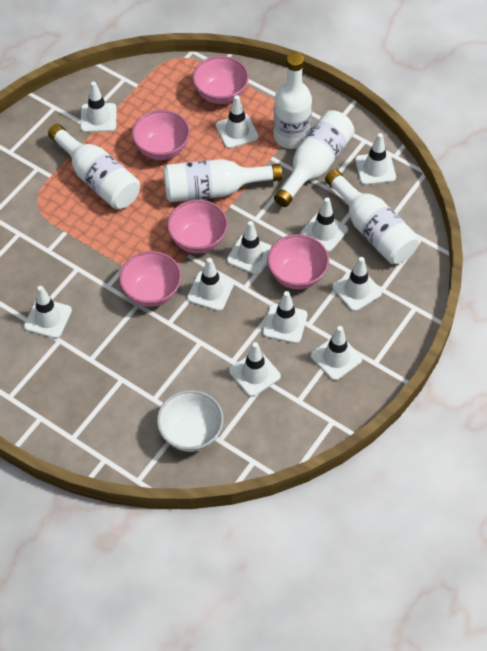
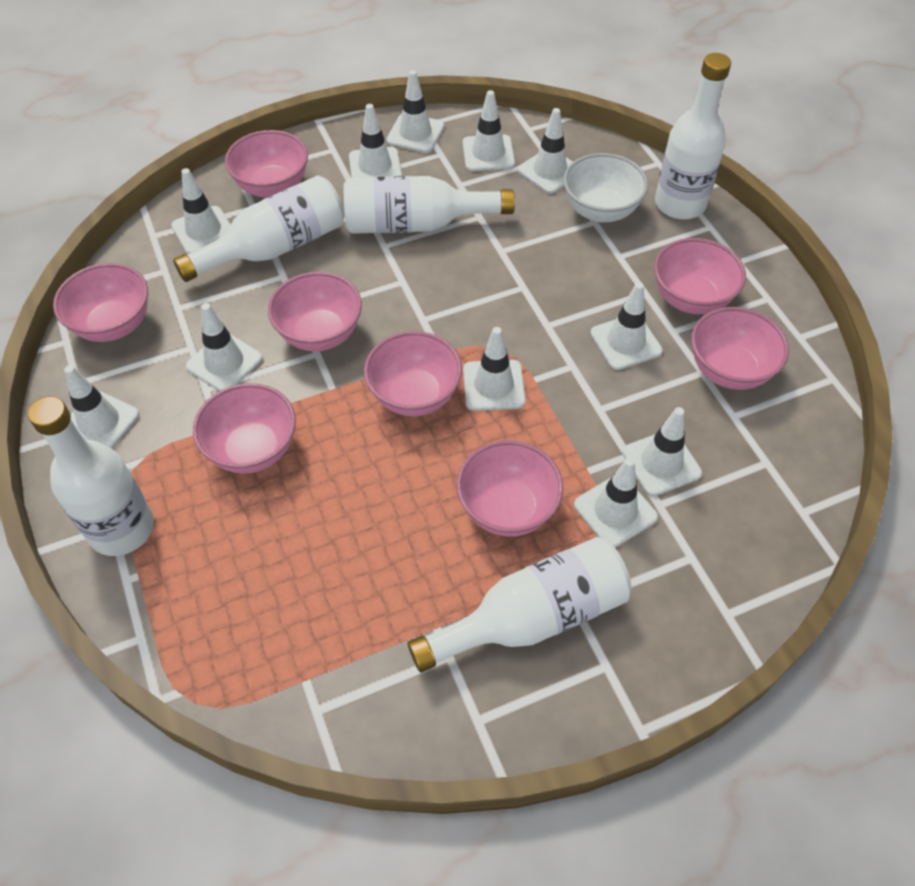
pink bowl: 5 -> 8

